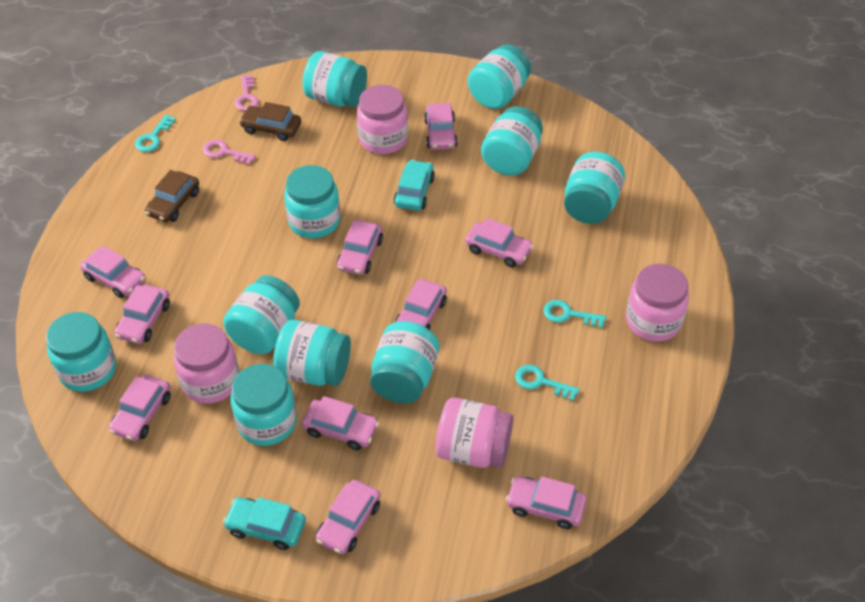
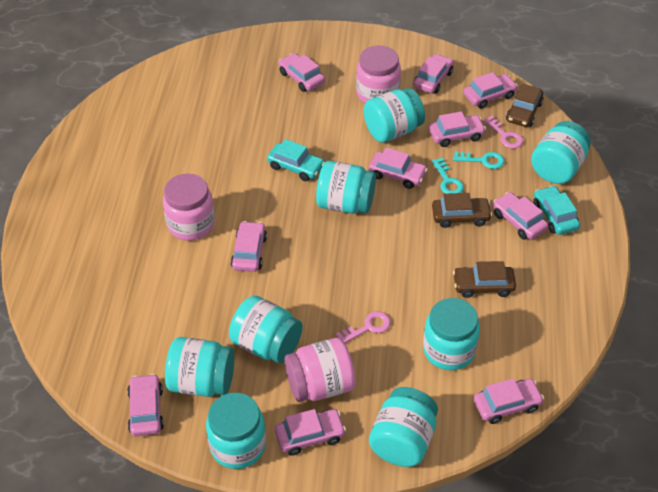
brown car: 2 -> 3
pink jar: 4 -> 3
turquoise jar: 10 -> 8
turquoise key: 3 -> 2

